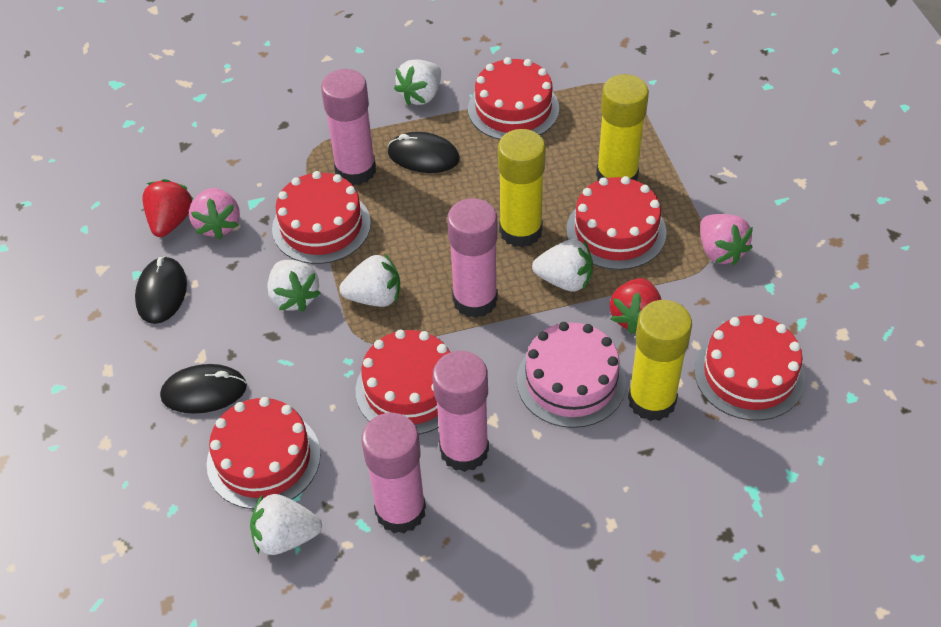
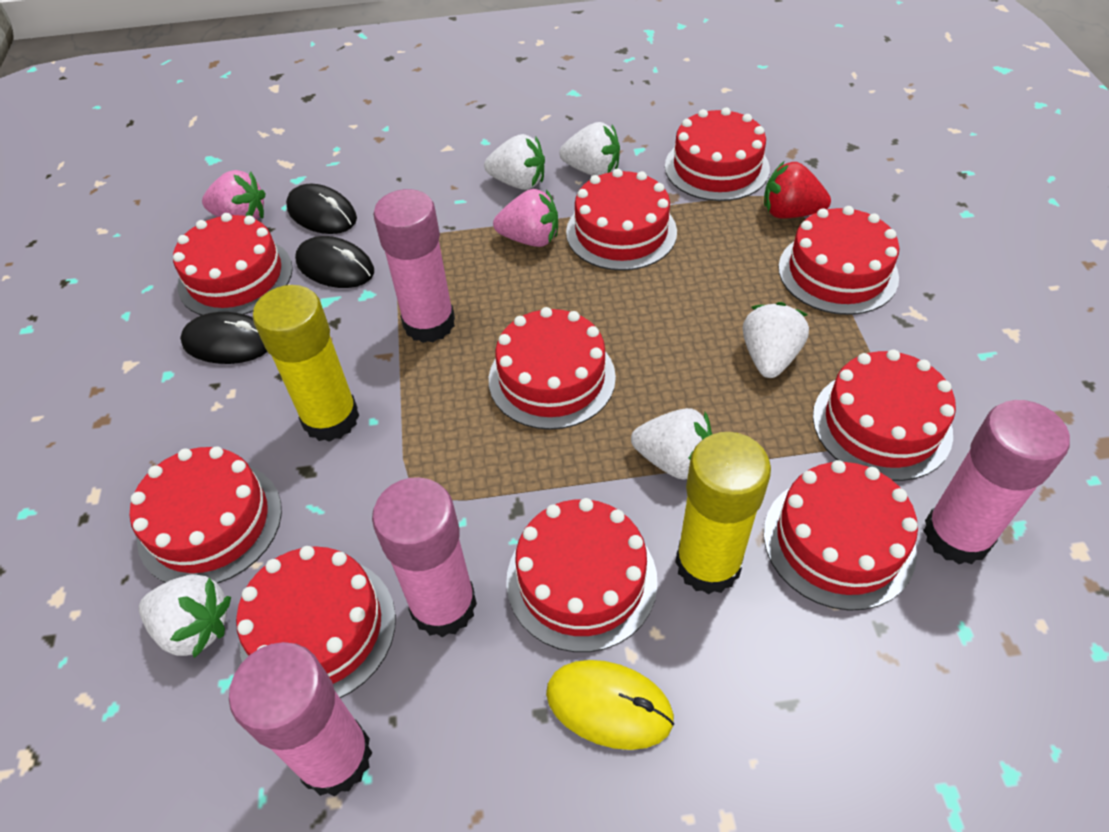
pink cake: 1 -> 0
red cake: 6 -> 10
red strawberry: 2 -> 1
yellow glue stick: 3 -> 2
yellow mouse: 0 -> 1

